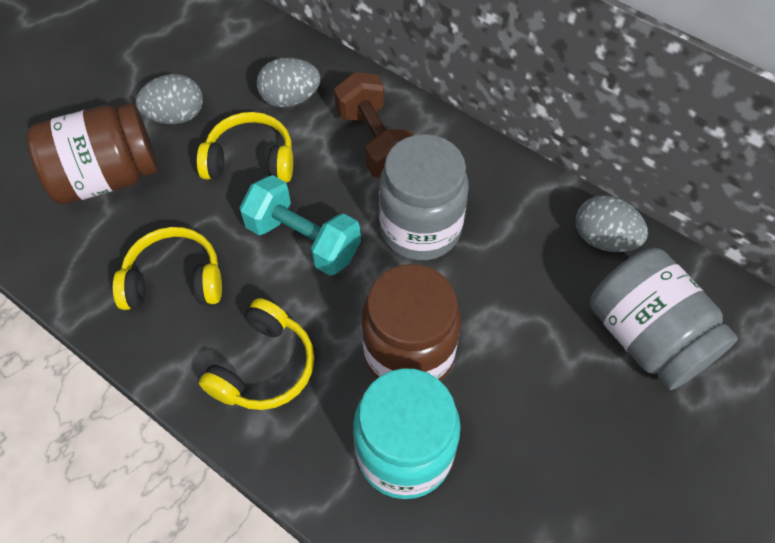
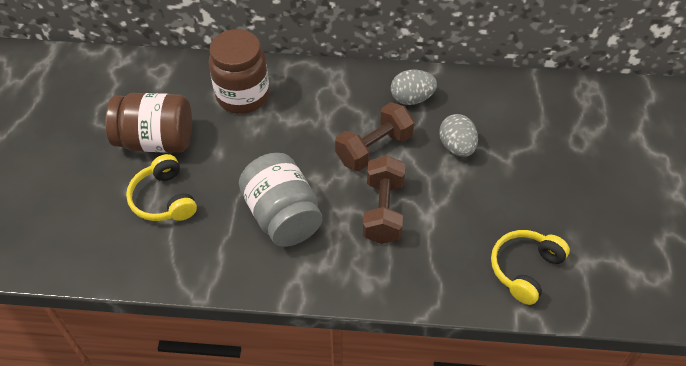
brown dumbbell: 1 -> 2
grey egg: 3 -> 2
grey jar: 2 -> 1
turquoise dumbbell: 1 -> 0
turquoise jar: 1 -> 0
yellow headphones: 3 -> 2

